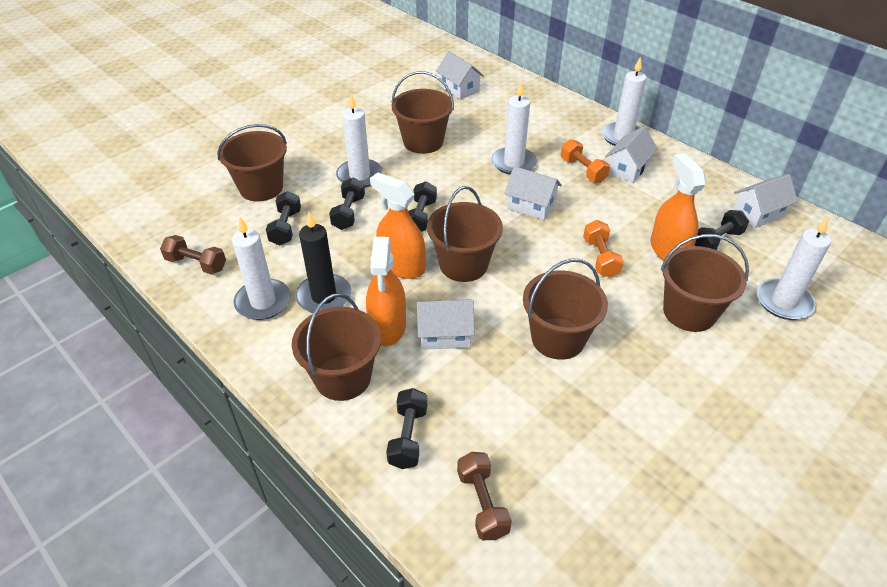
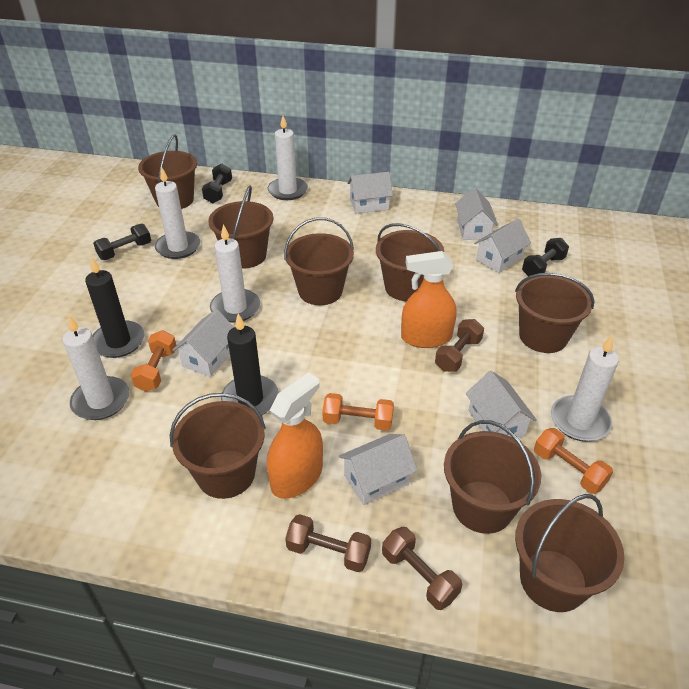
black candle: 1 -> 2
black dumbbell: 5 -> 3
brown bucket: 6 -> 8
brown dumbbell: 2 -> 3
orange dumbbell: 2 -> 3
orange spray bottle: 3 -> 2
white house: 5 -> 6

